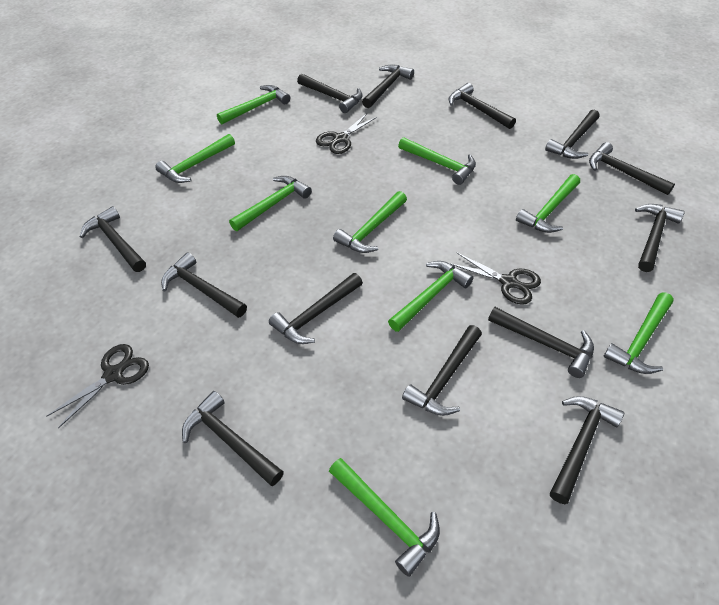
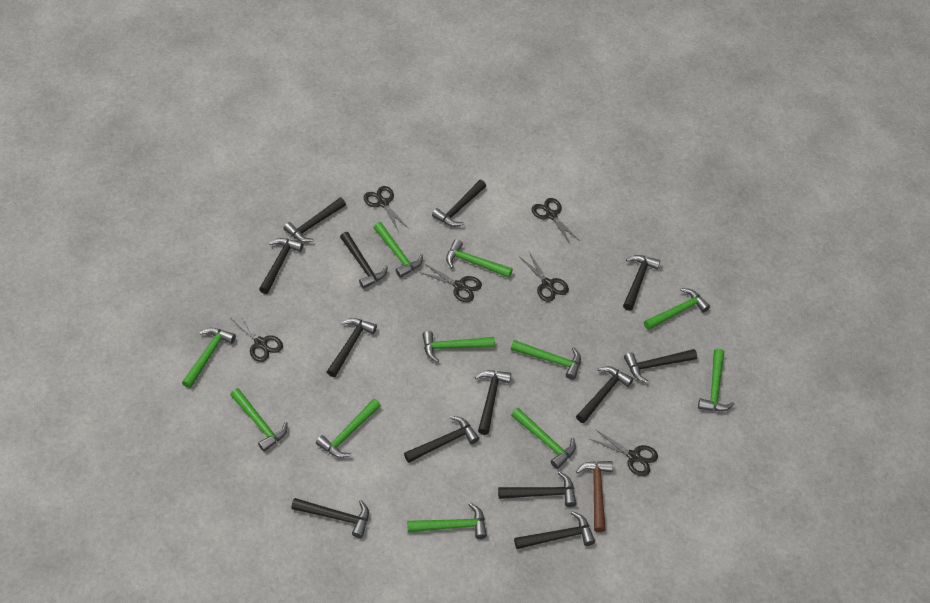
black scissors: 3 -> 6
brown hammer: 0 -> 1
green hammer: 9 -> 11

